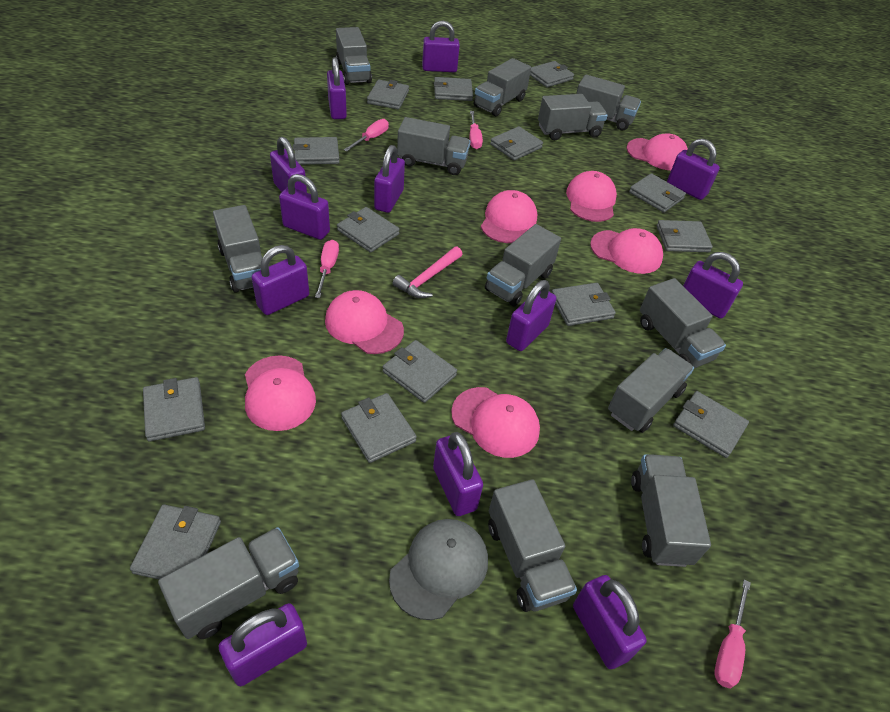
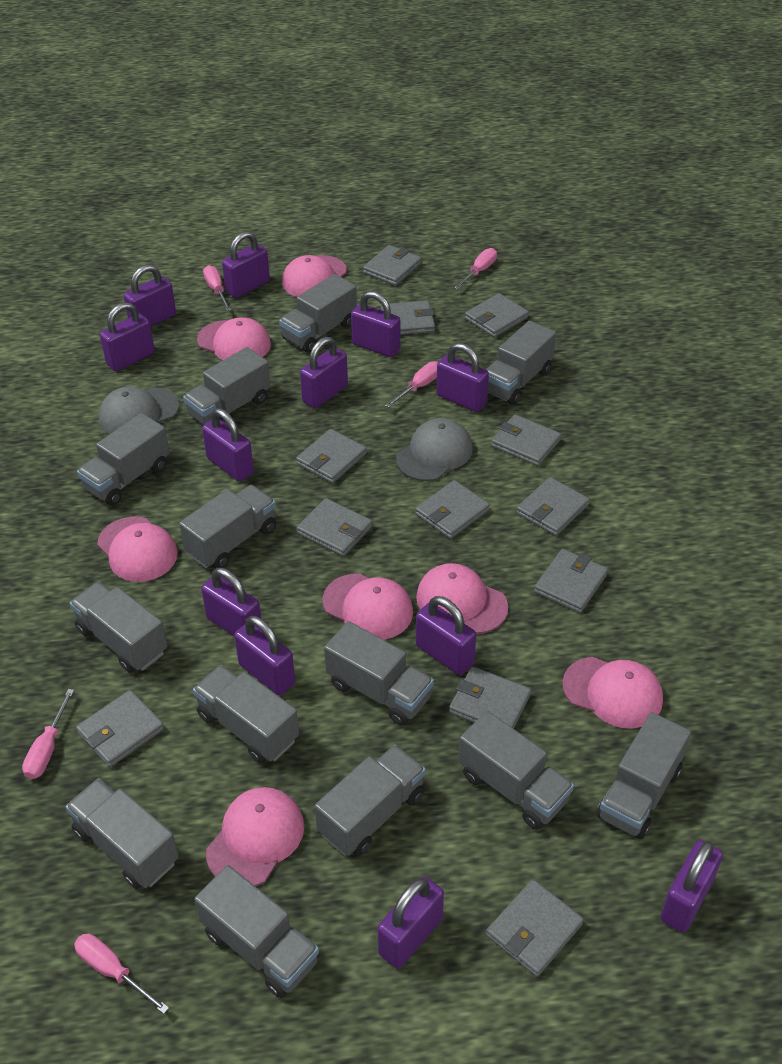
grey cap: 1 -> 2
grey truck: 12 -> 13
grey wallet: 14 -> 12
pink hammer: 1 -> 0
pink screwdriver: 4 -> 5

